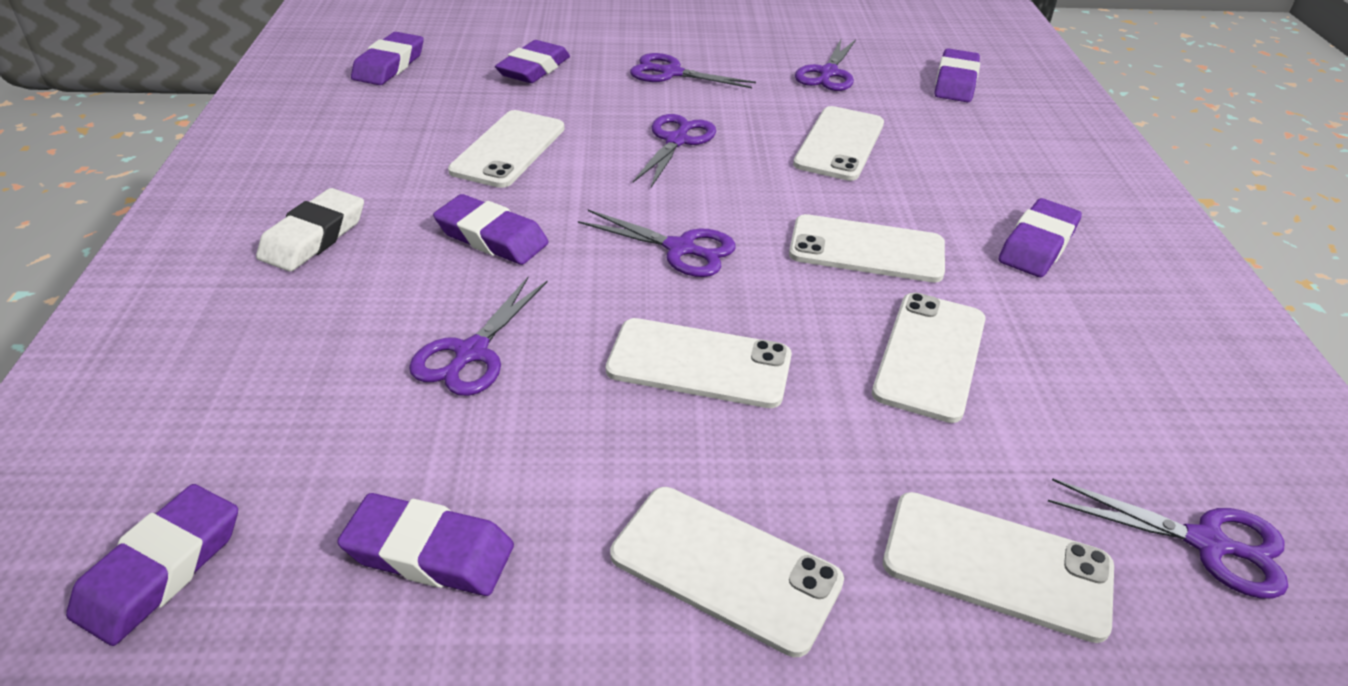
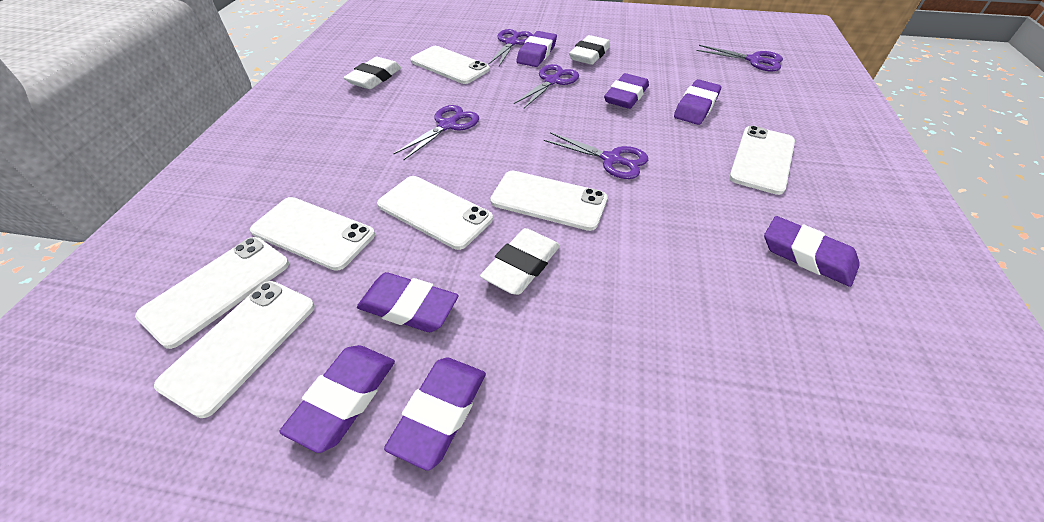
purple scissors: 6 -> 5
white eraser: 1 -> 3

